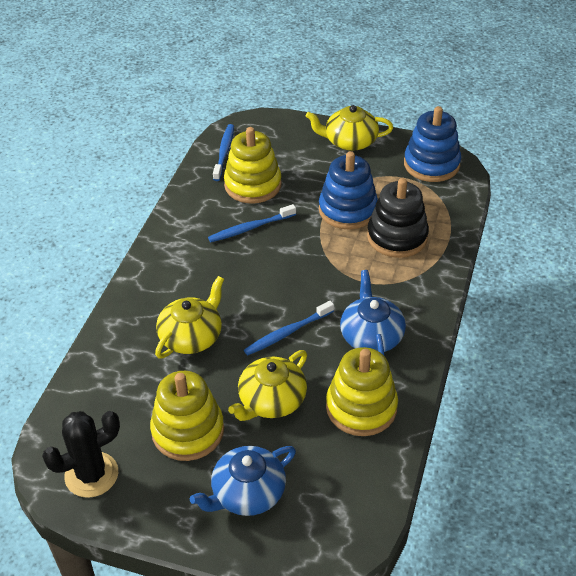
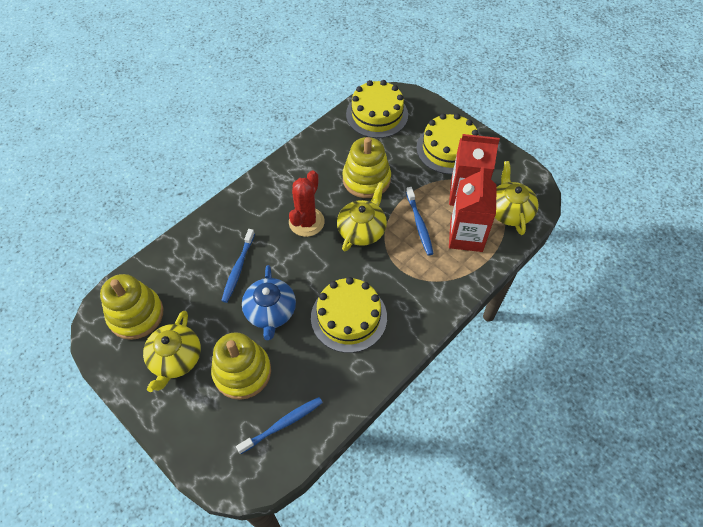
black cactus: 1 -> 0
black stacking toy: 1 -> 0
blue stacking toy: 2 -> 0
blue teapot: 2 -> 1
red cactus: 0 -> 1
red carton: 0 -> 2
yellow cake: 0 -> 3

